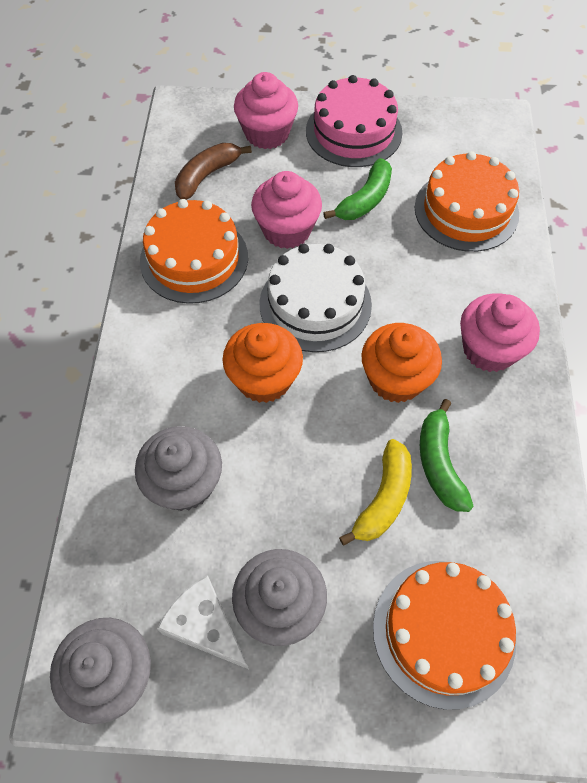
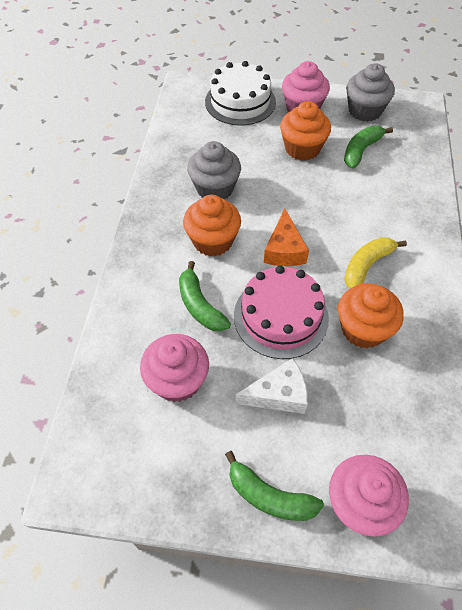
brown banana: 1 -> 0
green banana: 2 -> 3
grey cupcake: 3 -> 2
orange cake: 3 -> 0
orange cheese: 0 -> 1
orange cupcake: 2 -> 3

